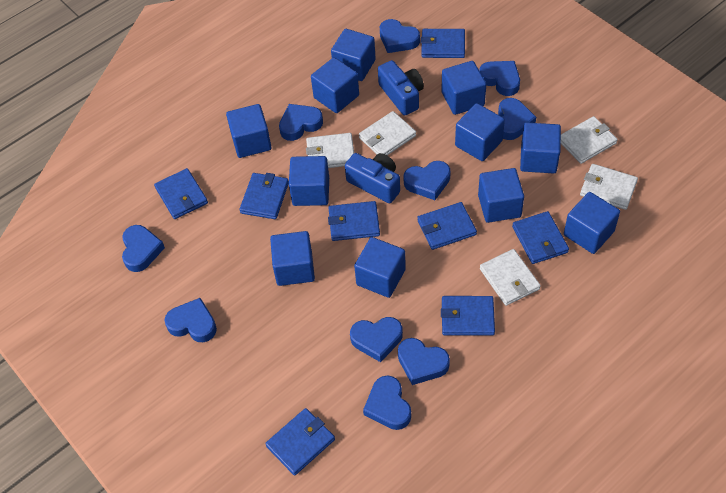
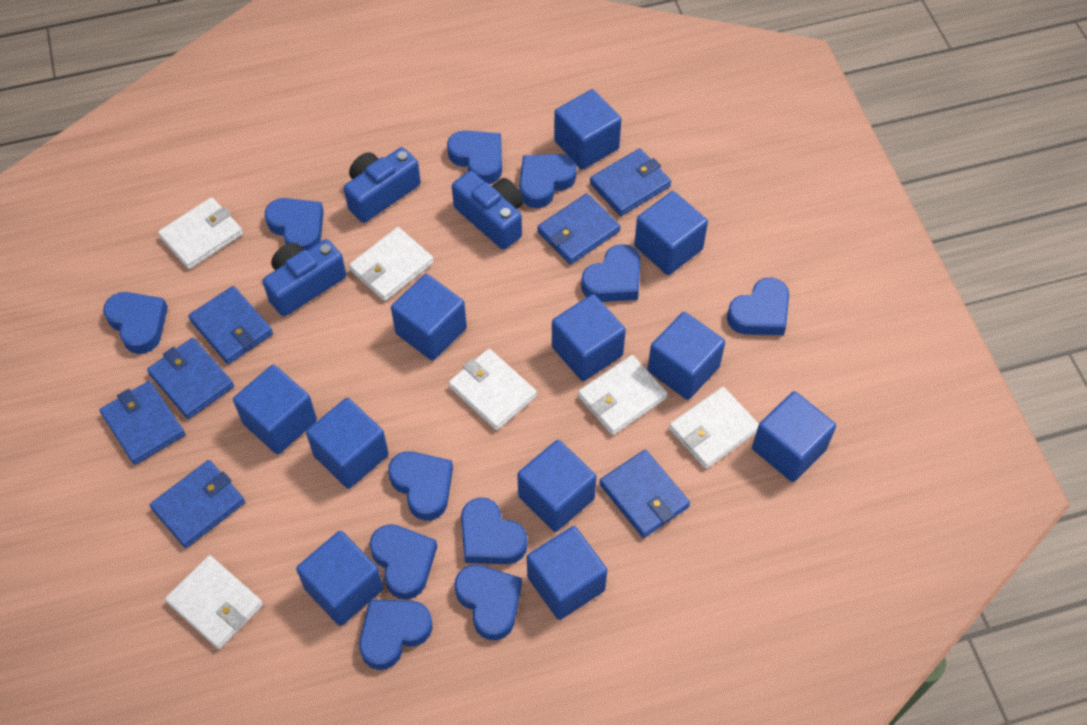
blue camera: 2 -> 3
blue heart: 10 -> 11
blue wallet: 8 -> 7
white wallet: 5 -> 6

